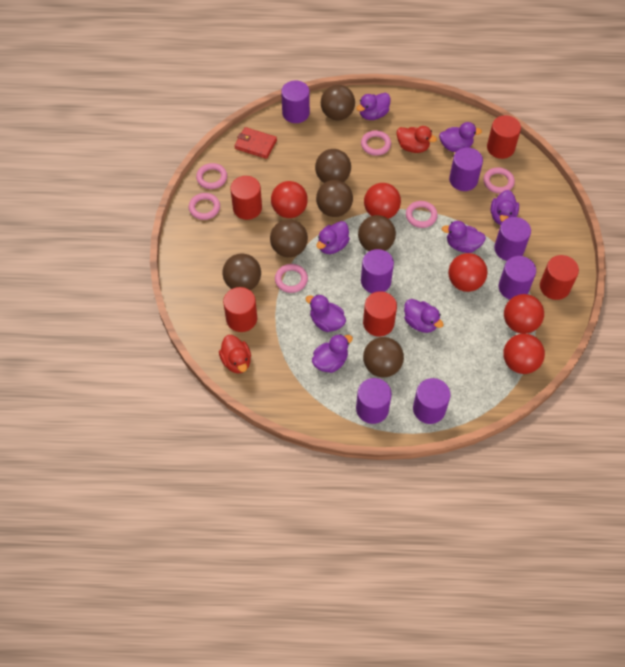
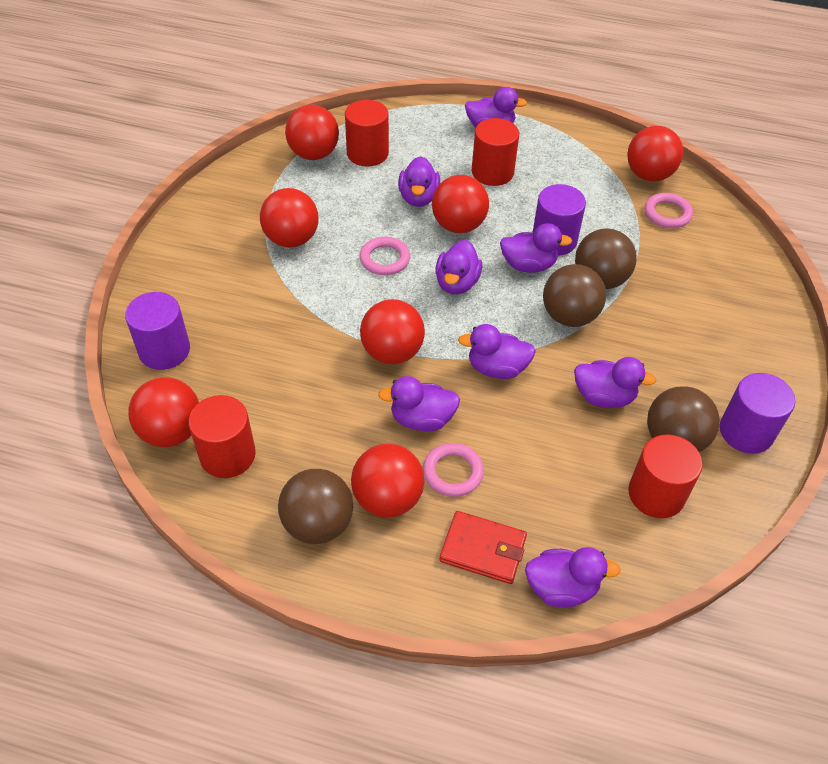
brown ball: 7 -> 4
pink ring: 6 -> 3
purple cylinder: 7 -> 3
red ball: 5 -> 7
red cylinder: 5 -> 4
red duck: 2 -> 0

